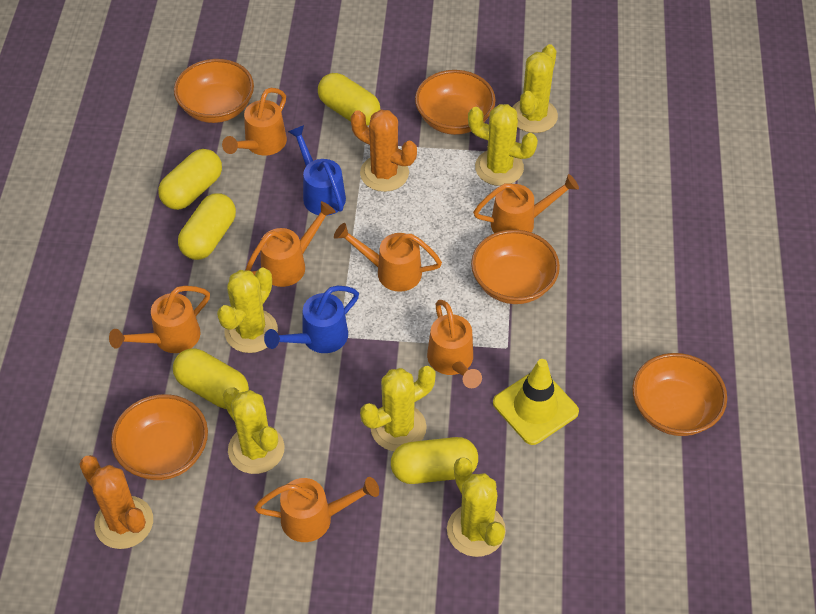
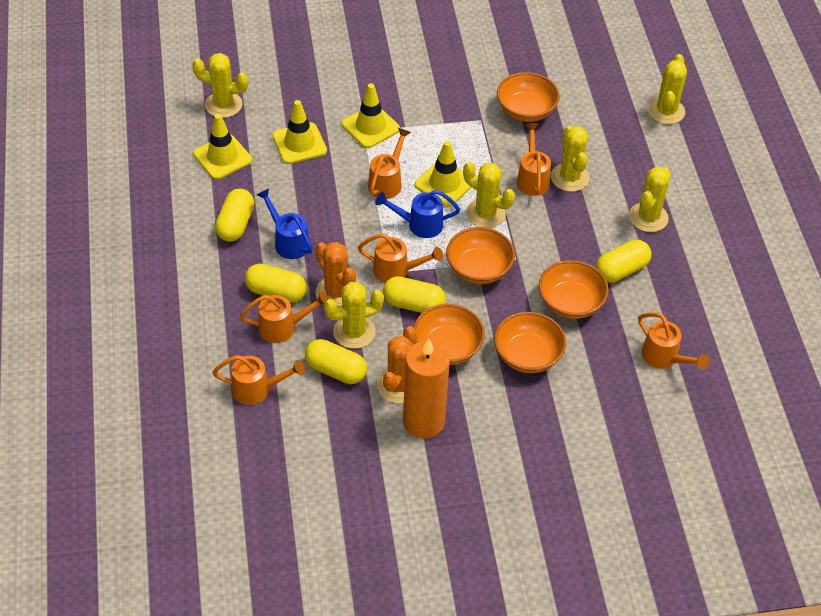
orange candle: 0 -> 1
orange watering can: 7 -> 6
yellow traffic cone: 1 -> 4

